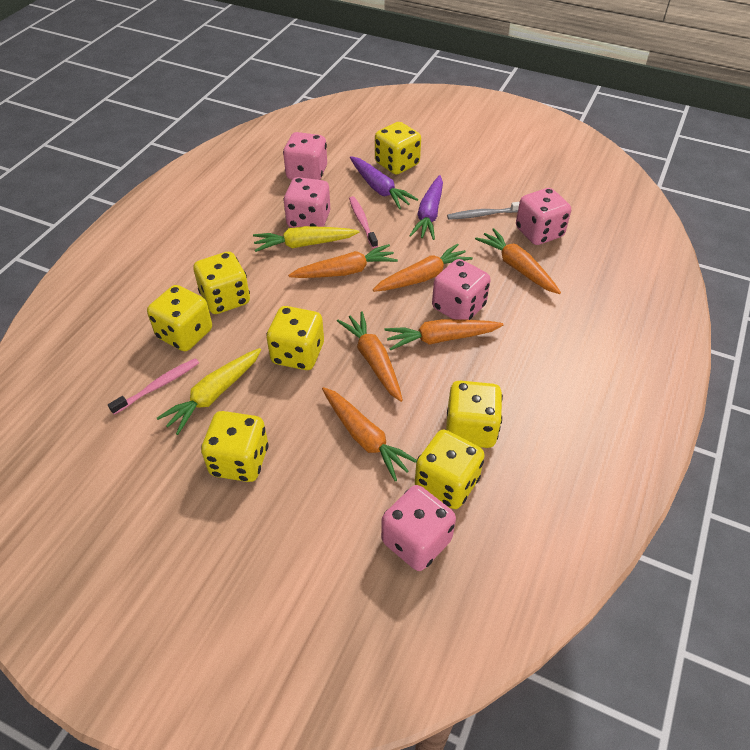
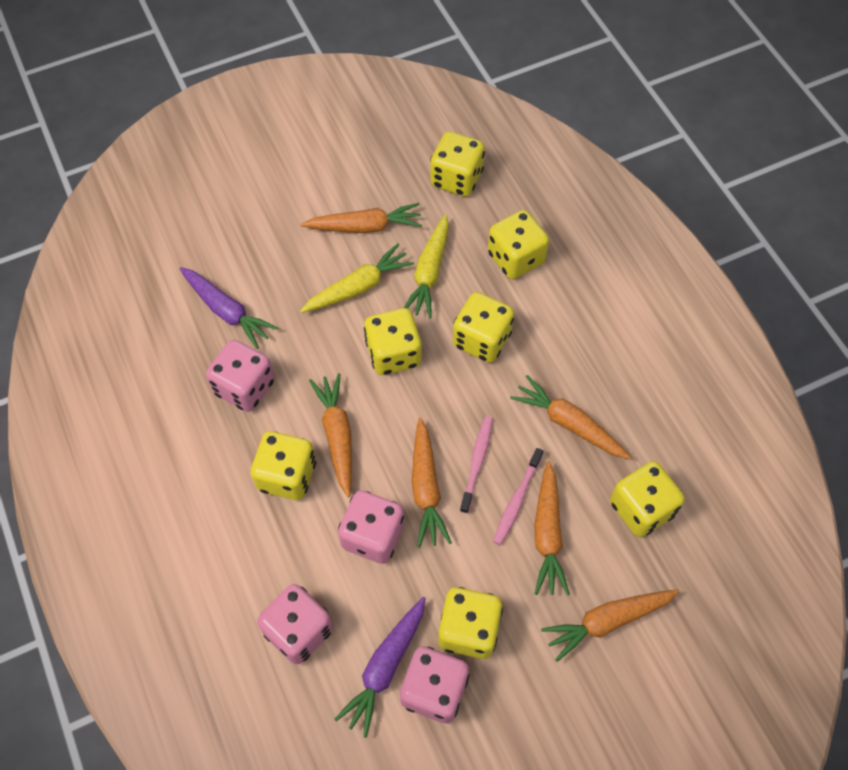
grey toothbrush: 1 -> 0
pink dice: 5 -> 4

